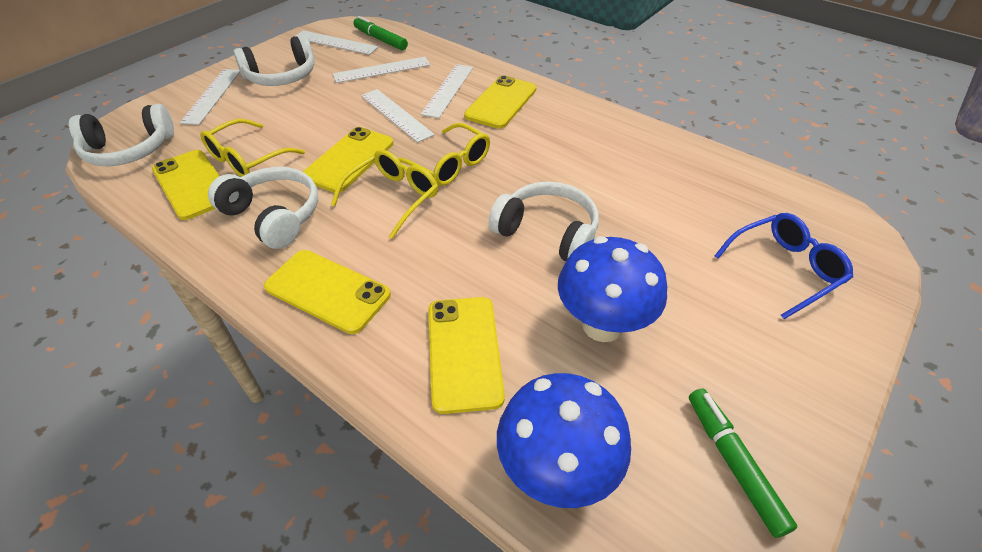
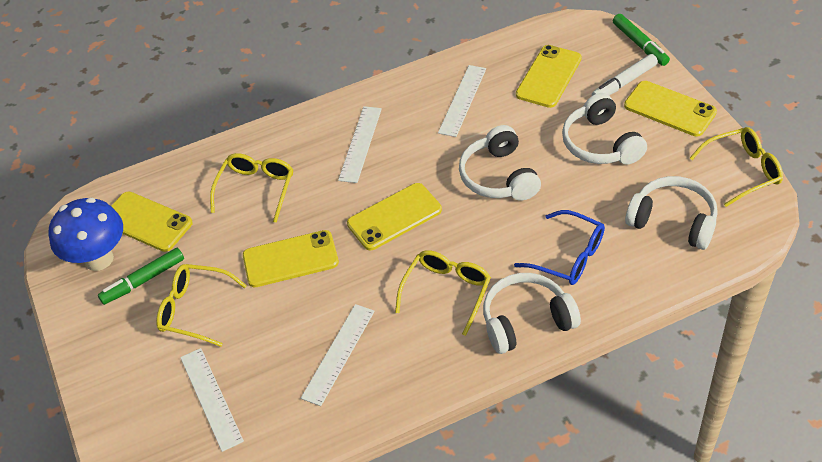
blue mushroom: 2 -> 1
white marker: 0 -> 1
white ruler: 5 -> 4
yellow glasses: 3 -> 4

